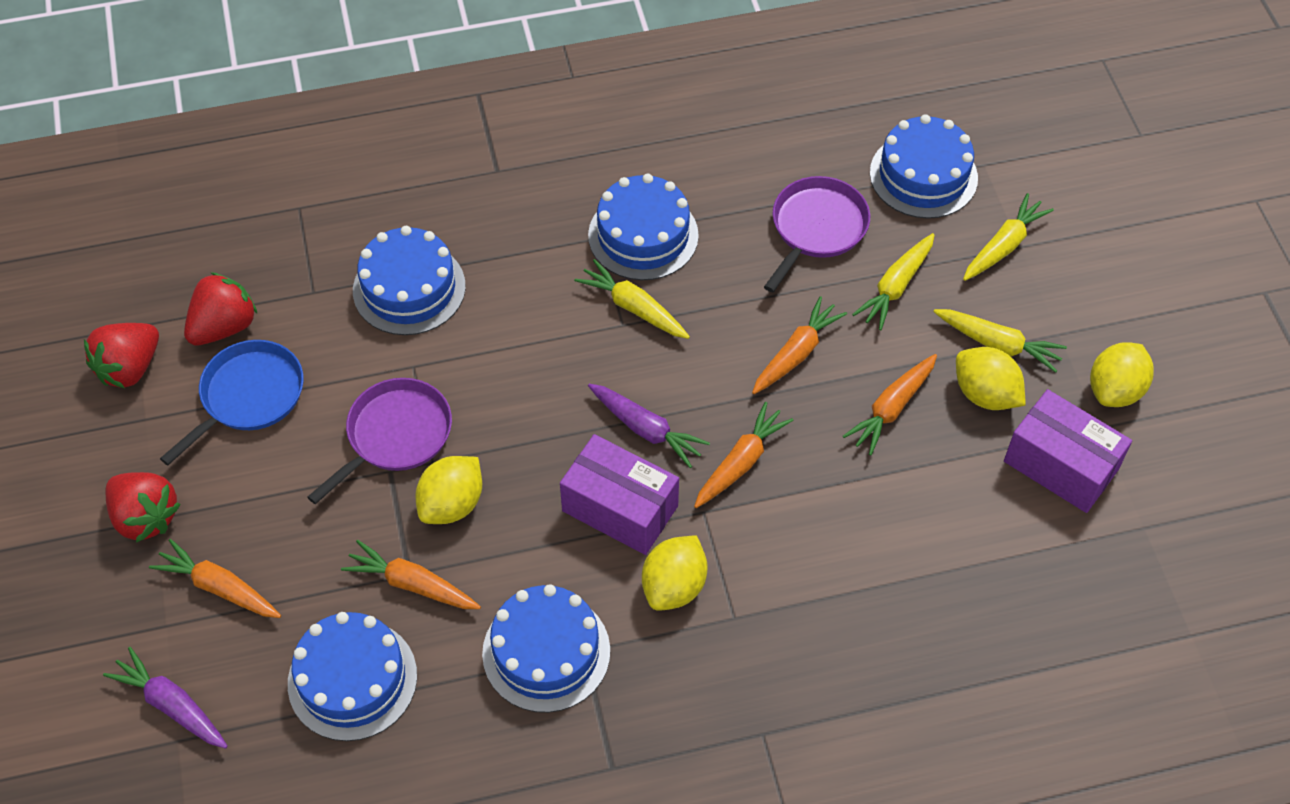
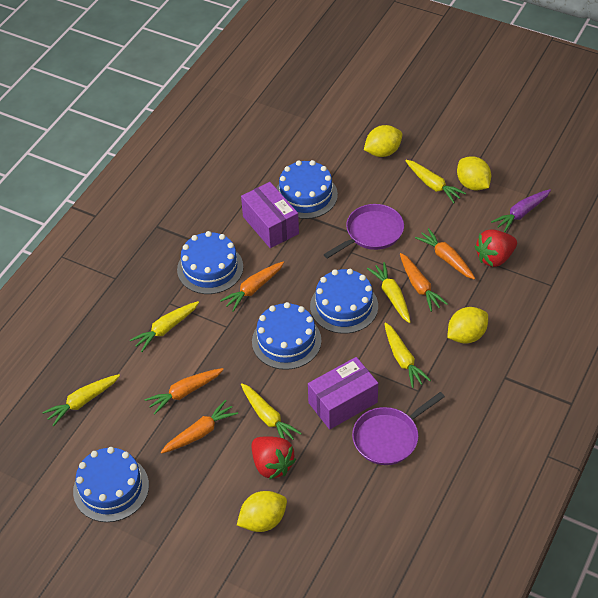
blue pan: 1 -> 0
purple carrot: 2 -> 1
red strawberry: 3 -> 2
yellow carrot: 4 -> 6

